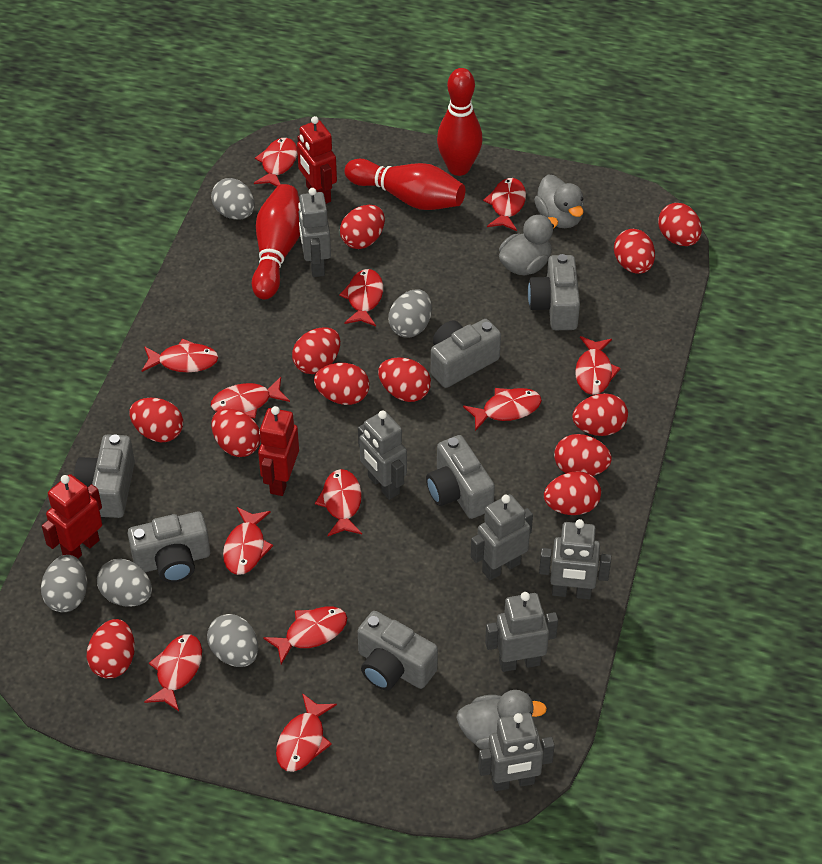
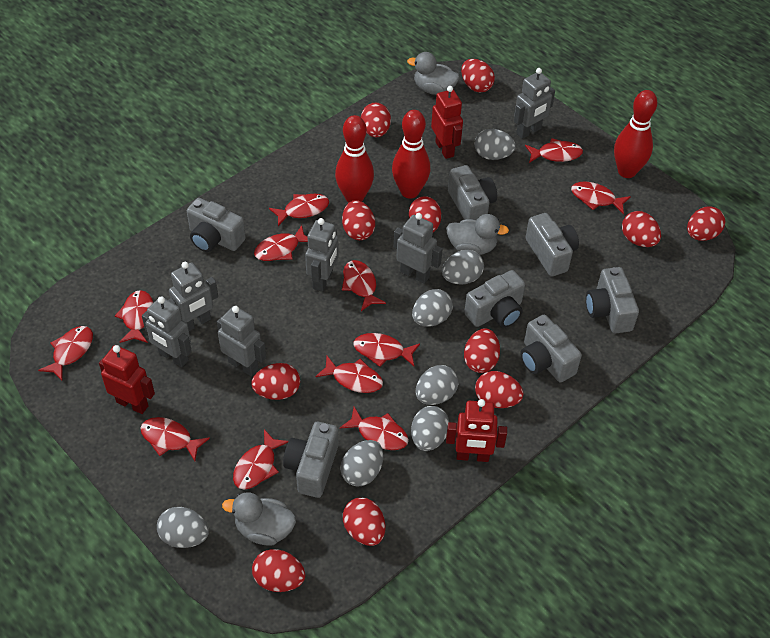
grey camera: 6 -> 7
grey egg: 5 -> 7
red egg: 12 -> 11

